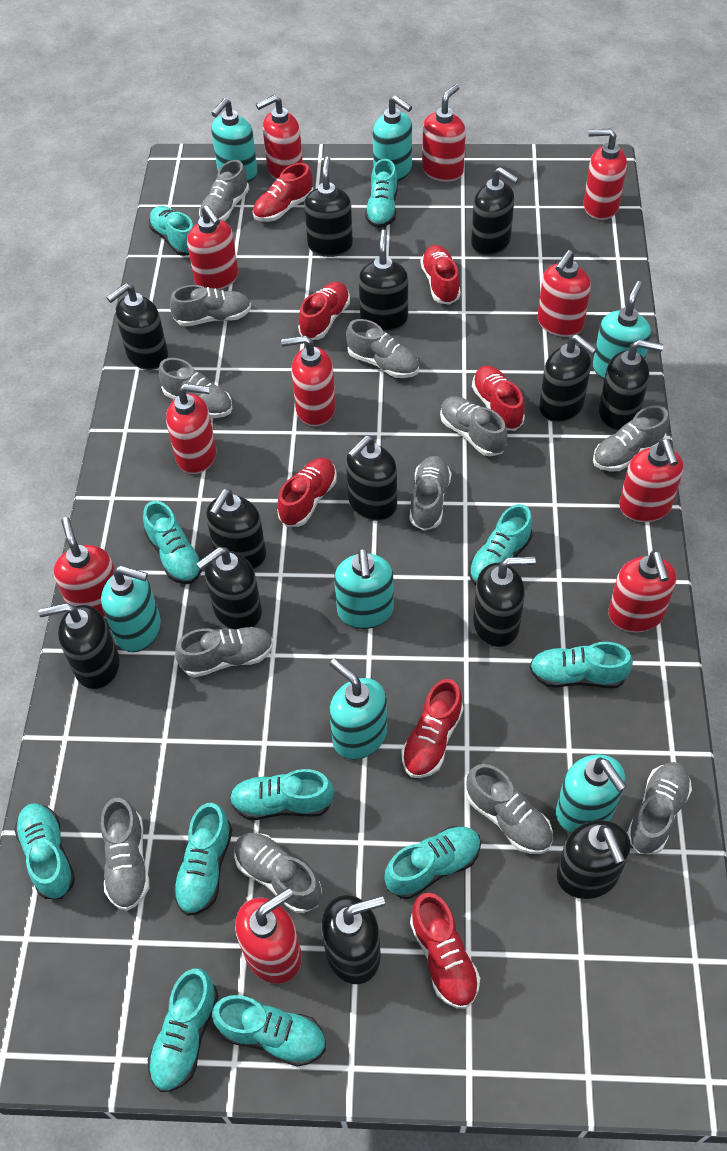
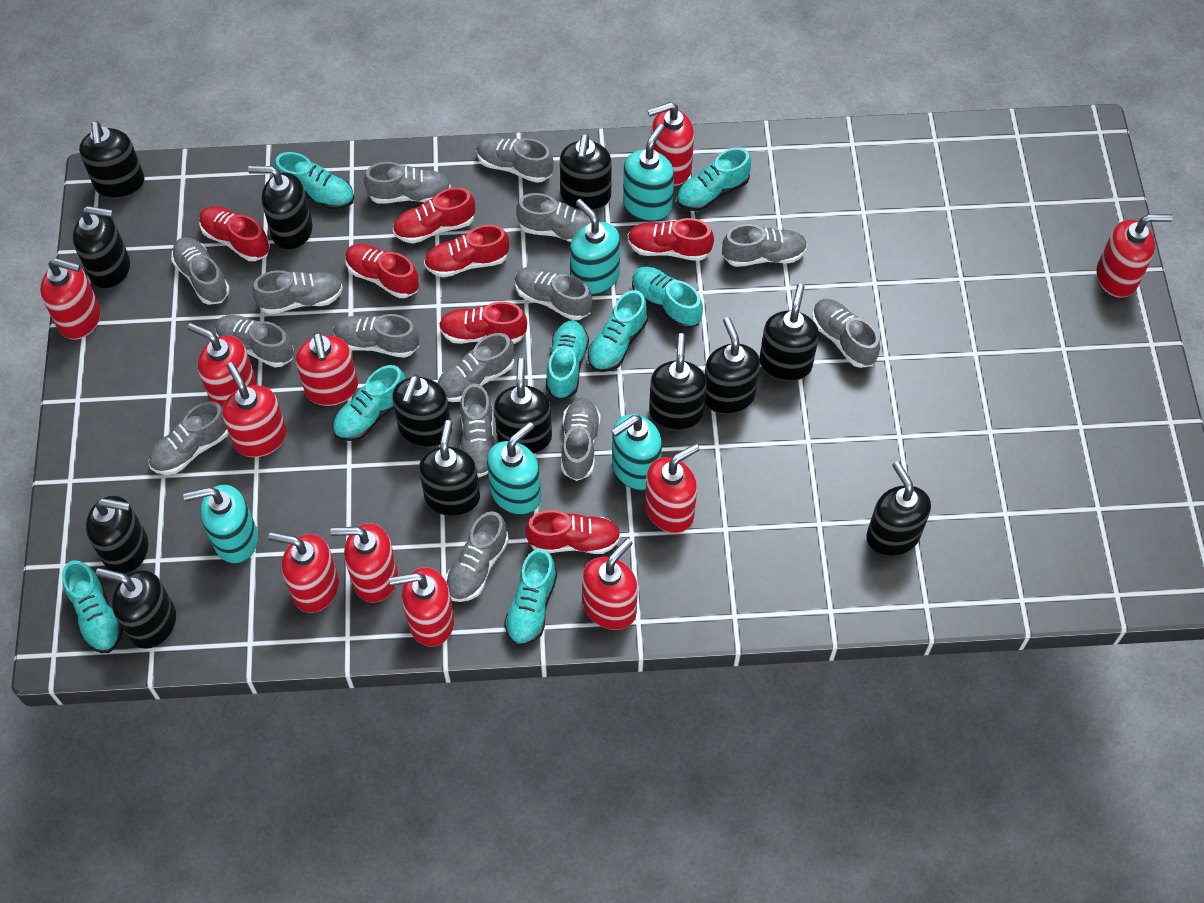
grey shoe: 12 -> 15
turquoise shoe: 11 -> 8
turquoise soap dispenser: 7 -> 5

